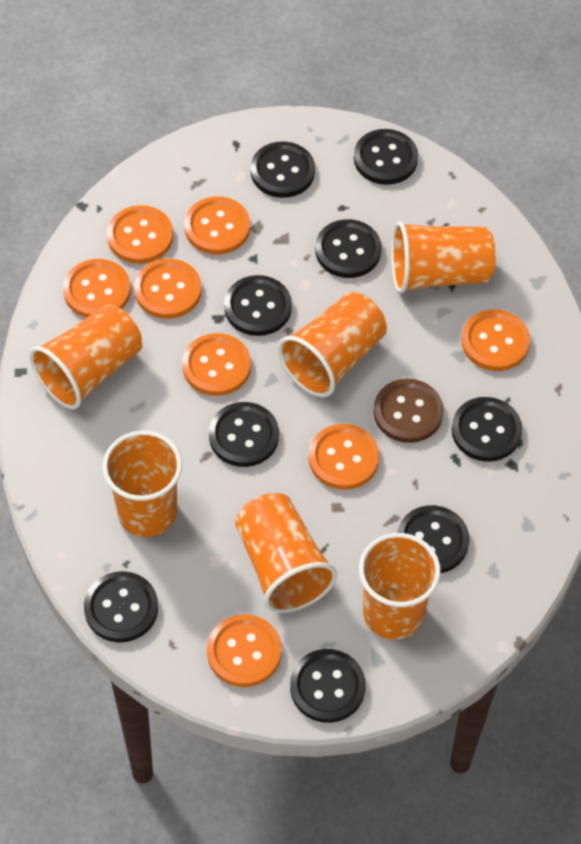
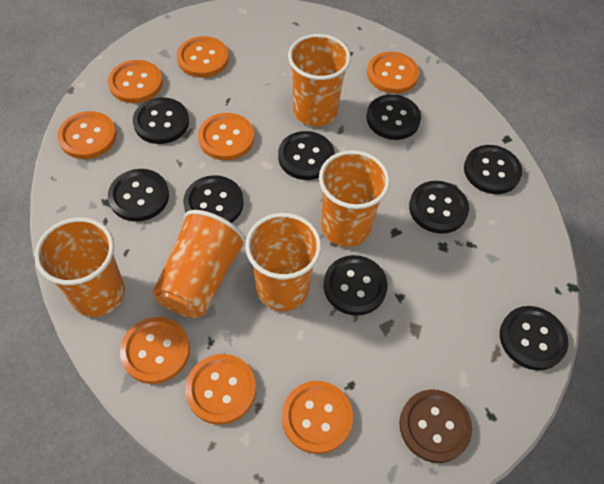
orange cup: 6 -> 5

